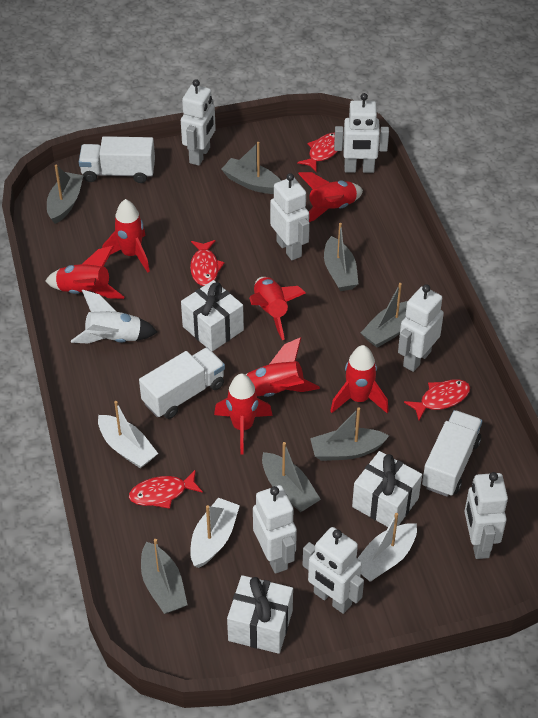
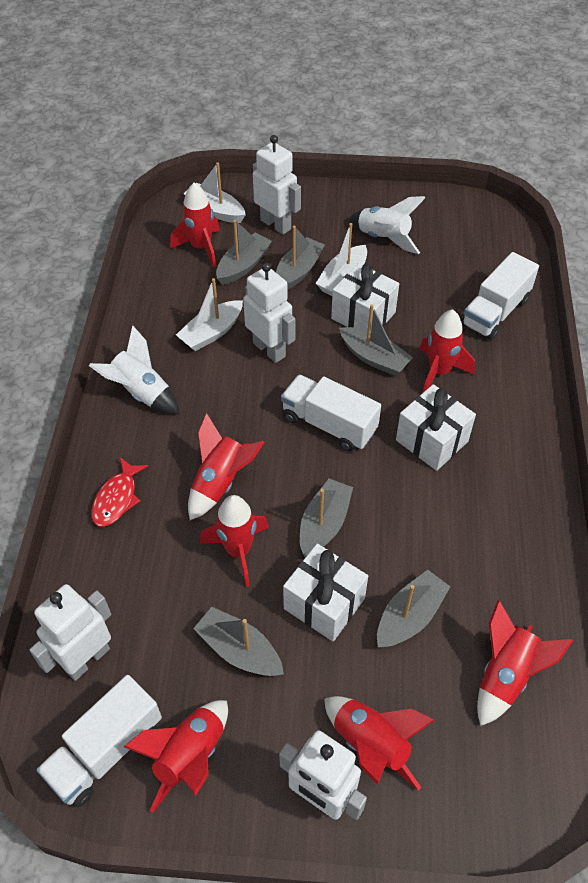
grey boat: 7 -> 6
red fish: 4 -> 1
white robot: 7 -> 4
white rocket: 1 -> 2

